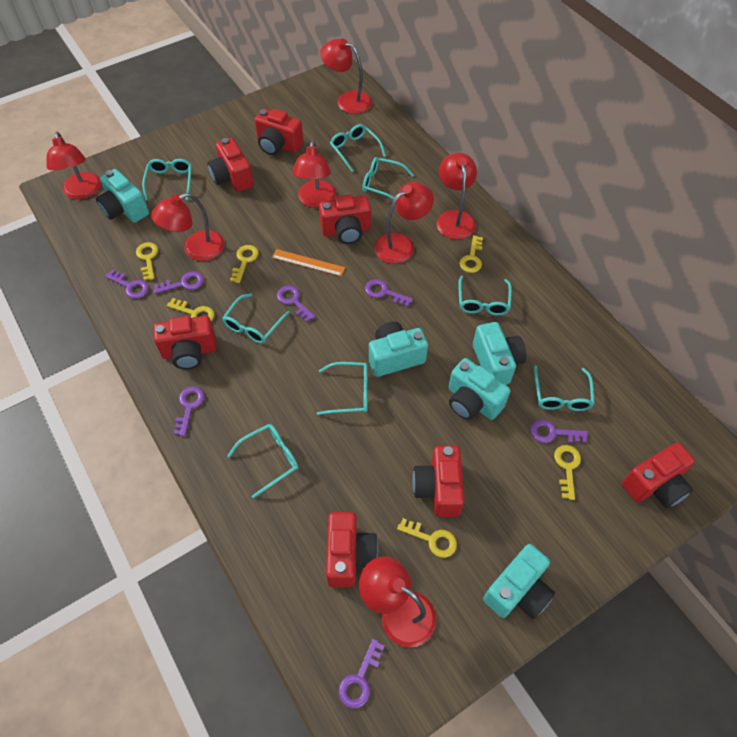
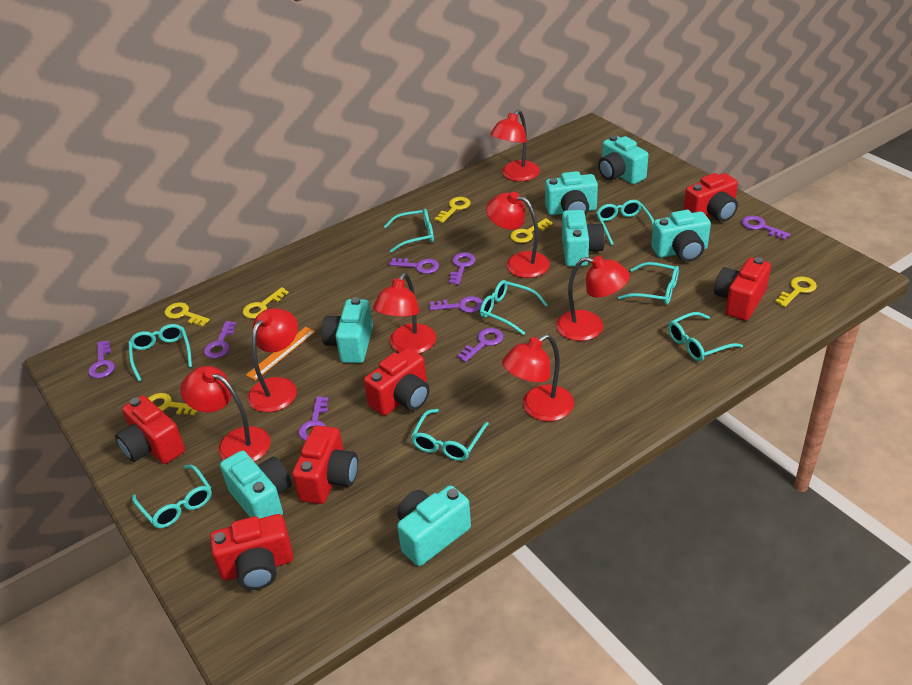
purple key: 7 -> 8
red camera: 7 -> 6
turquoise camera: 5 -> 7

